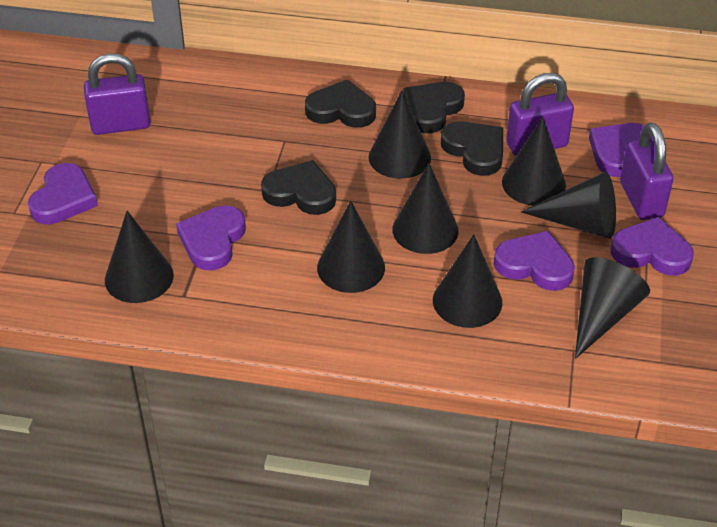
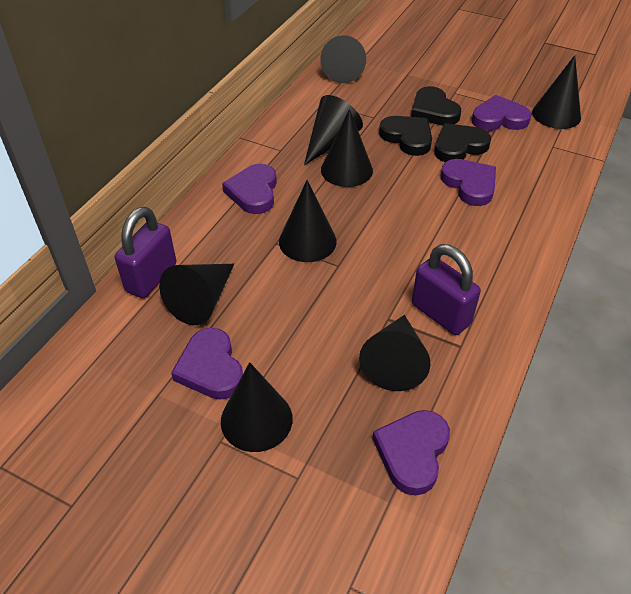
black heart: 4 -> 3
purple padlock: 3 -> 2

